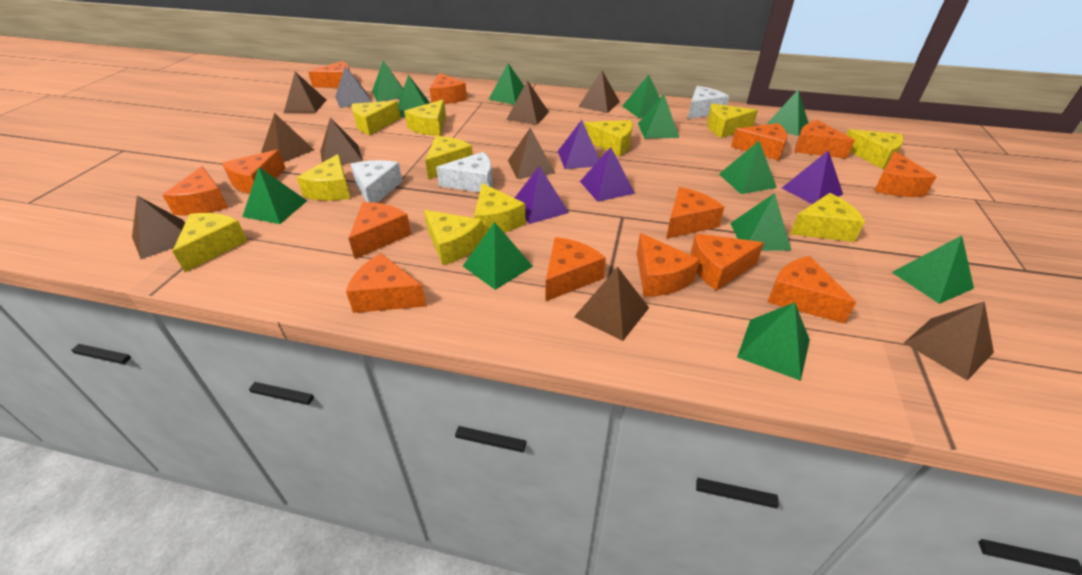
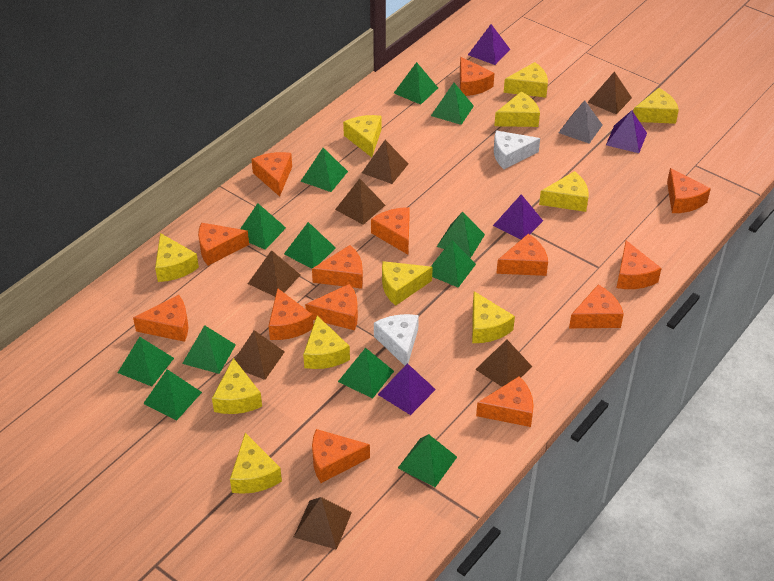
brown pyramid: 9 -> 7
white cheese: 3 -> 2

